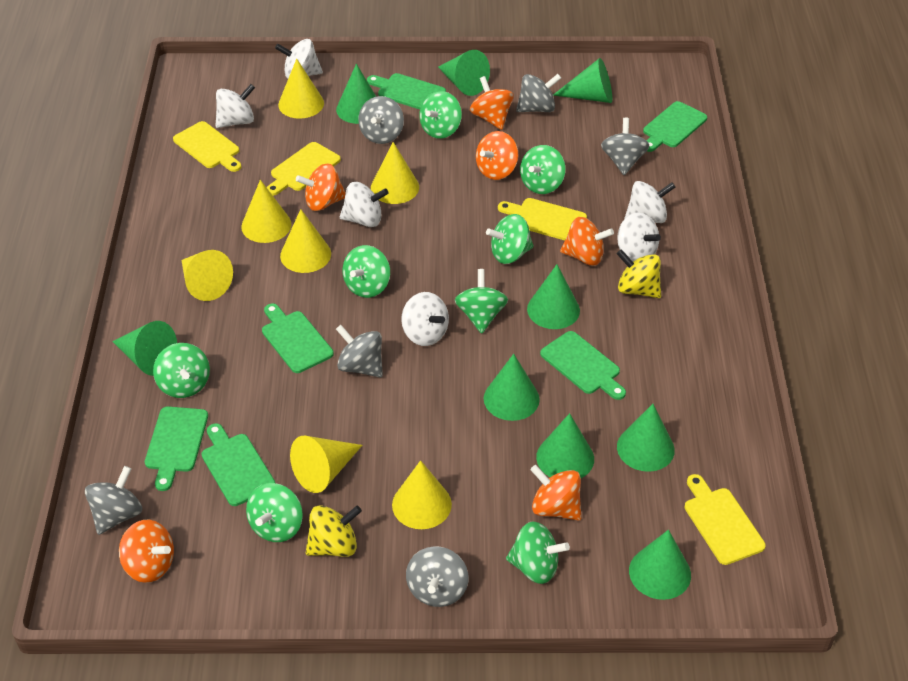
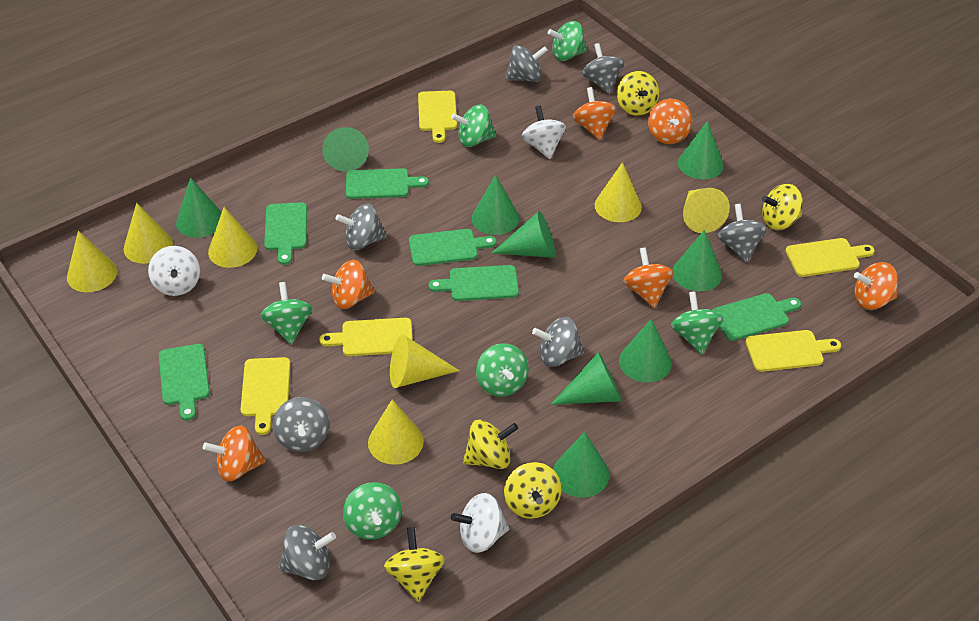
green spinning top: 8 -> 6
grey spinning top: 6 -> 7
white spinning top: 6 -> 3
yellow cutting board: 4 -> 5
yellow spinning top: 2 -> 5

